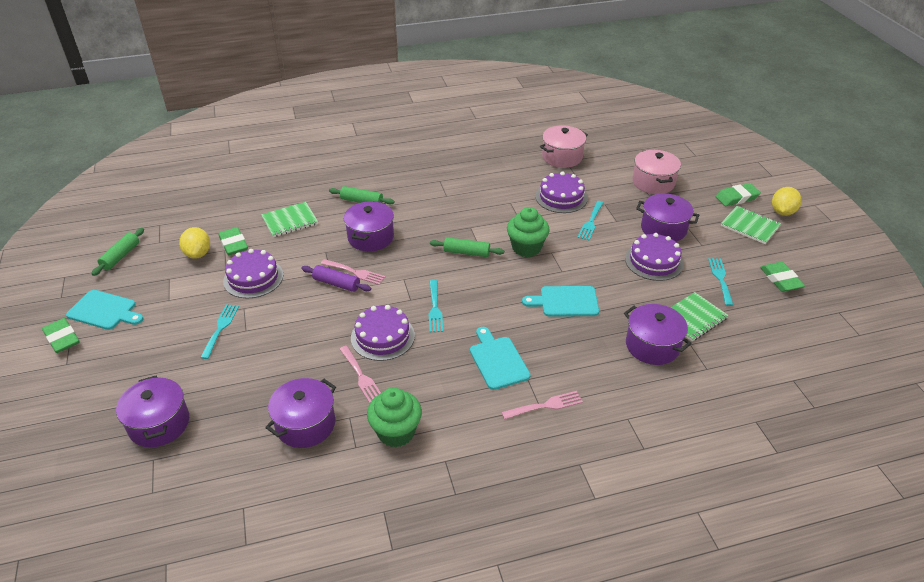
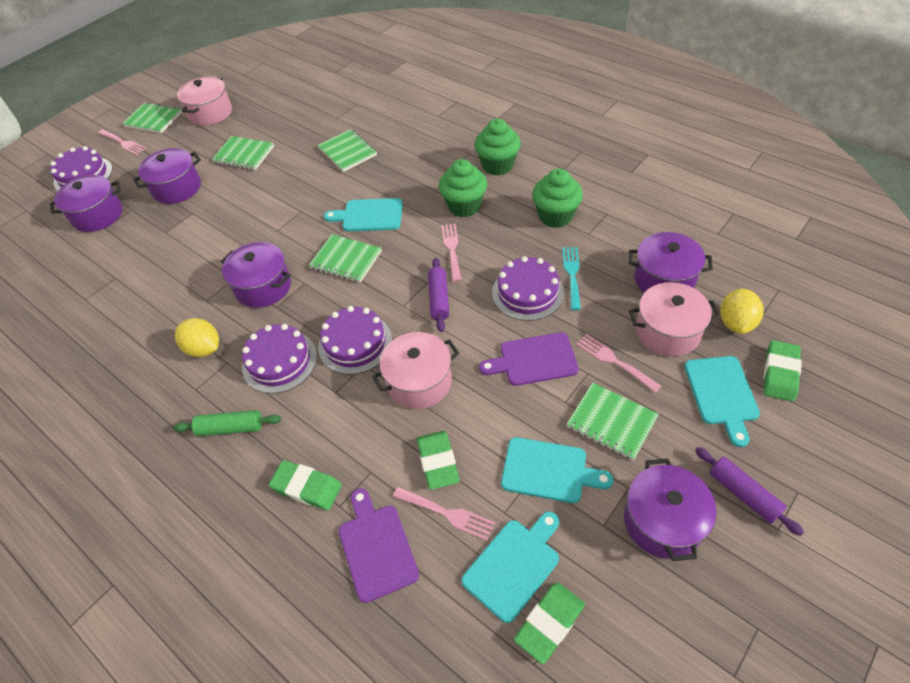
green cupcake: 2 -> 3
green notebook: 3 -> 5
green rolling pin: 3 -> 1
pink fork: 3 -> 4
pink pot: 2 -> 3
purple cutting board: 0 -> 2
purple rolling pin: 1 -> 2
turquoise cutting board: 3 -> 4
turquoise fork: 4 -> 1

